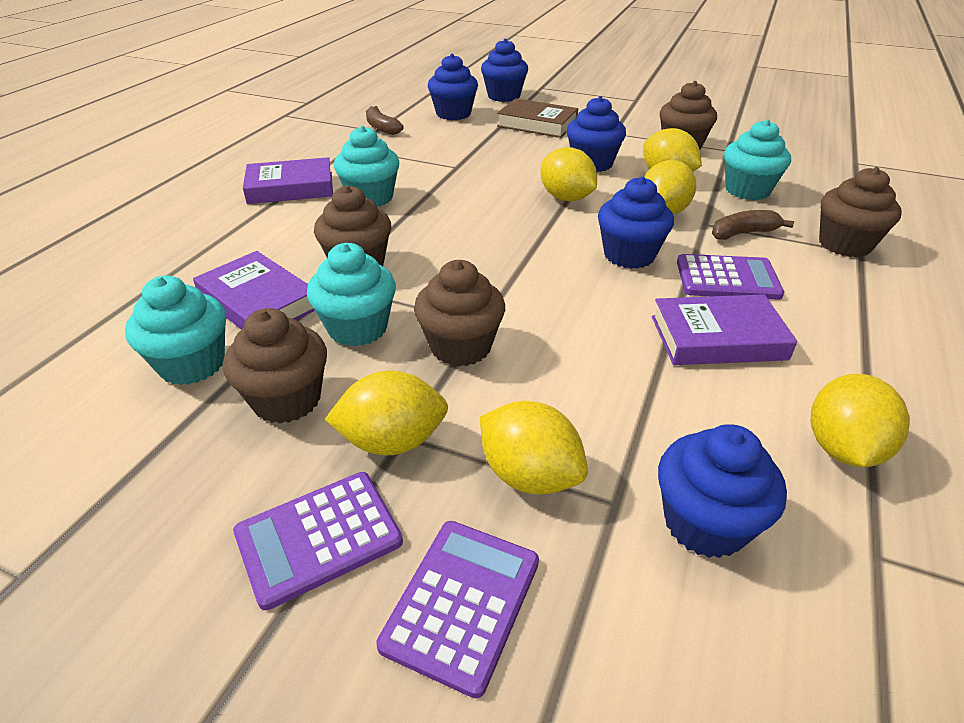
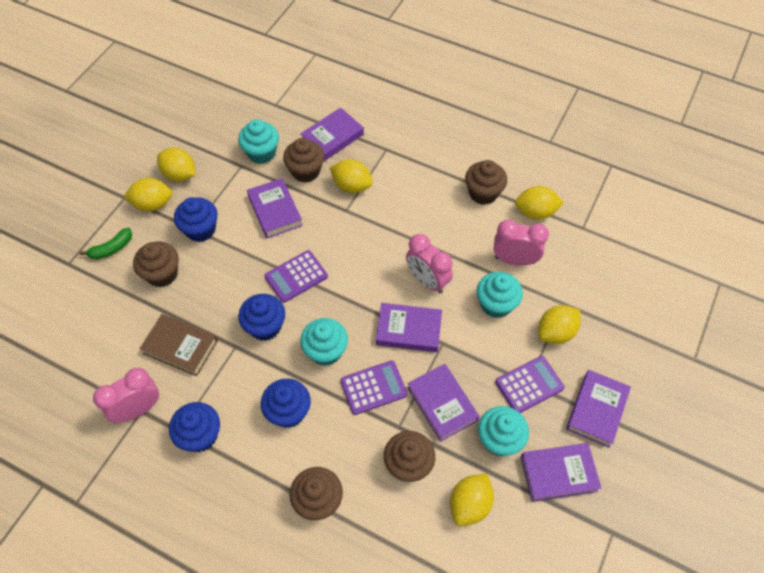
blue cupcake: 5 -> 4
brown banana: 2 -> 0
green banana: 0 -> 1
pink clock: 0 -> 3
purple book: 3 -> 6

